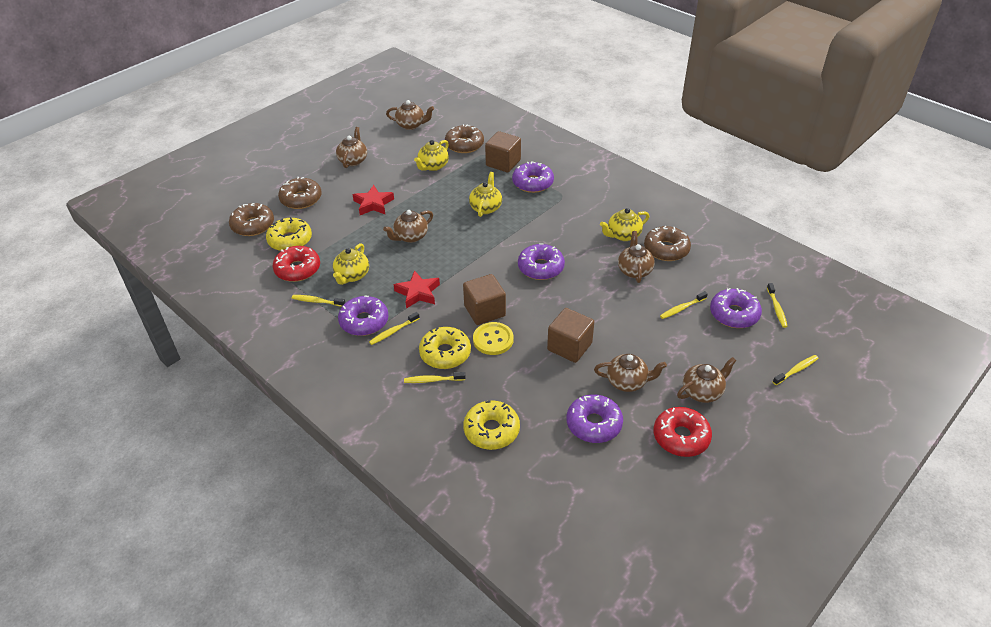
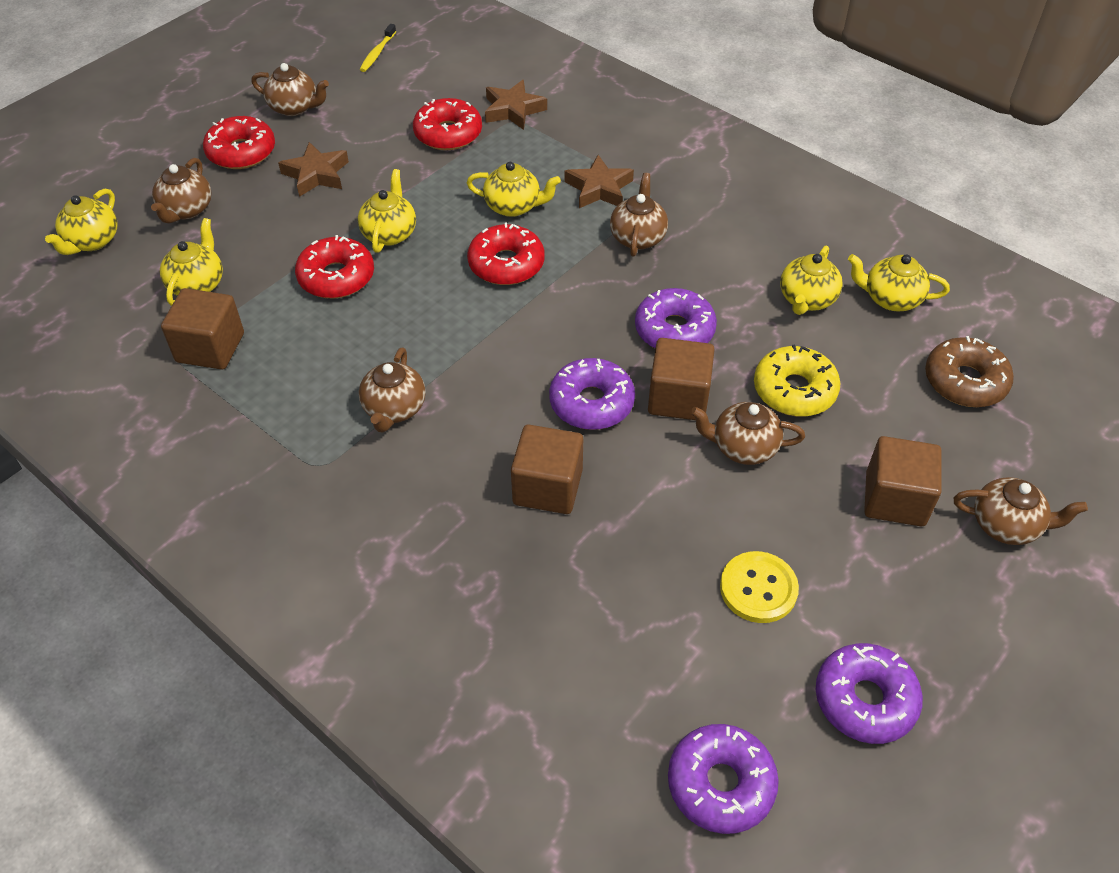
brown cube: 3 -> 4
brown donut: 4 -> 1
brown star: 0 -> 3
purple donut: 5 -> 4
red donut: 2 -> 4
red star: 2 -> 0
yellow donut: 3 -> 1
yellow teapot: 4 -> 6
yellow toothbrush: 6 -> 1

